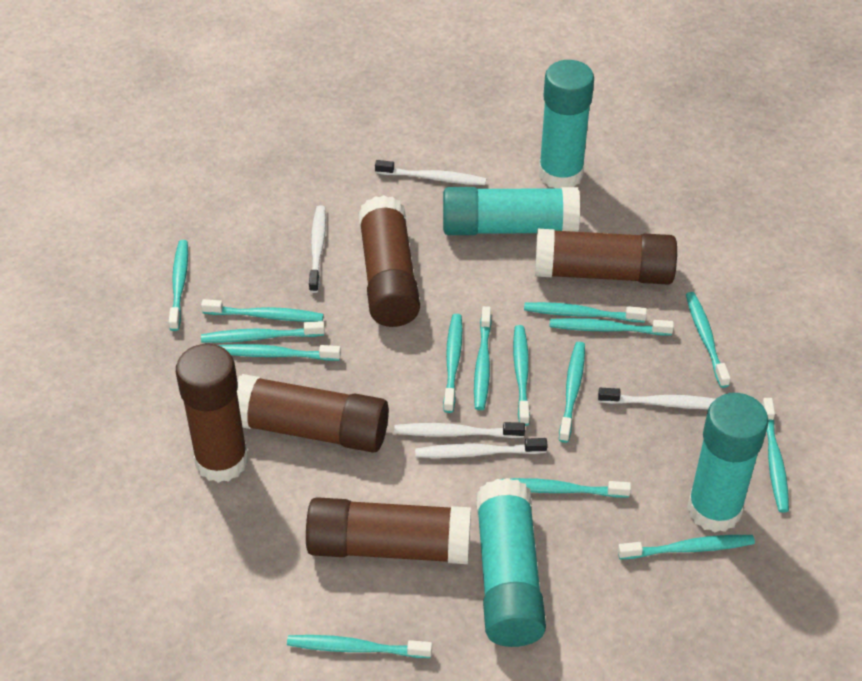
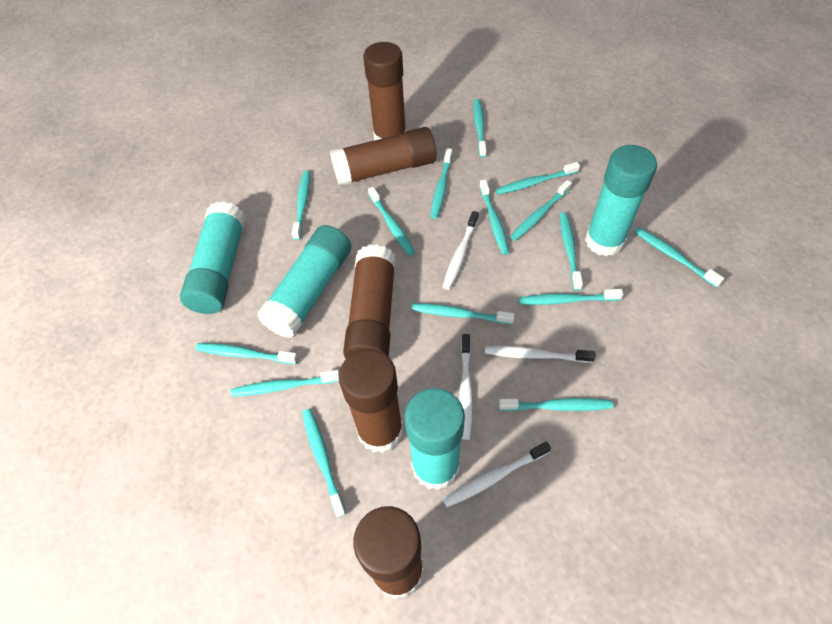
white toothbrush: 5 -> 4

